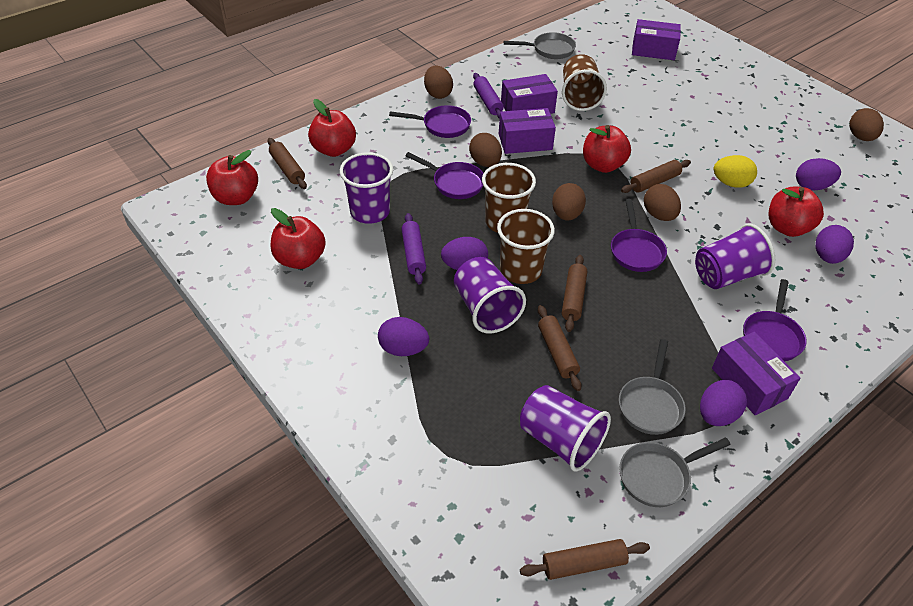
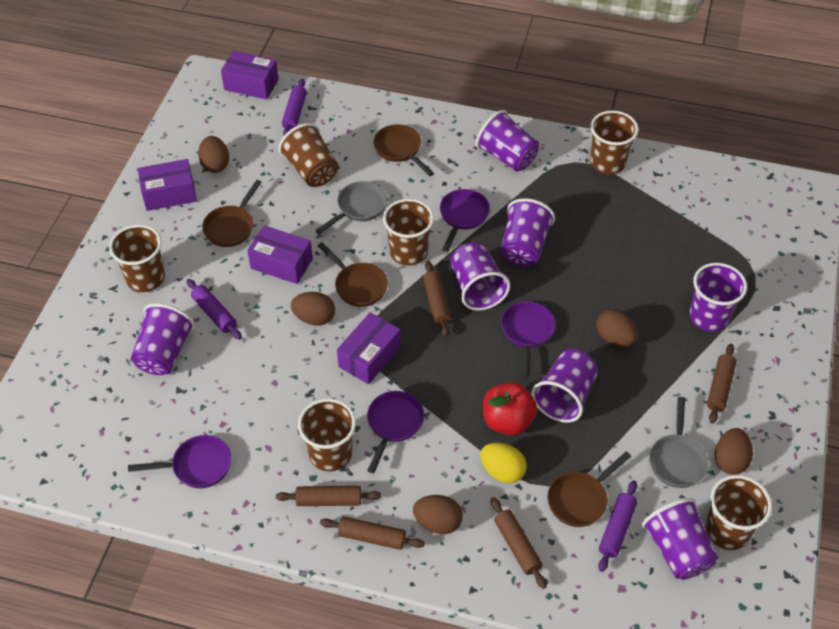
brown cup: 3 -> 6
brown pan: 0 -> 4
grey pan: 3 -> 2
purple cup: 4 -> 7
purple egg: 5 -> 0
purple rolling pin: 2 -> 3
red apple: 5 -> 1

